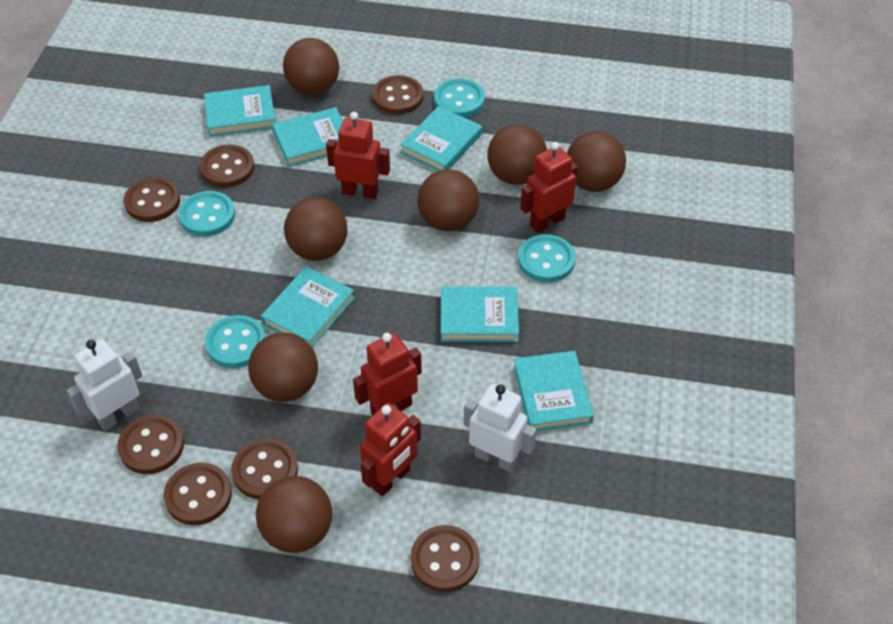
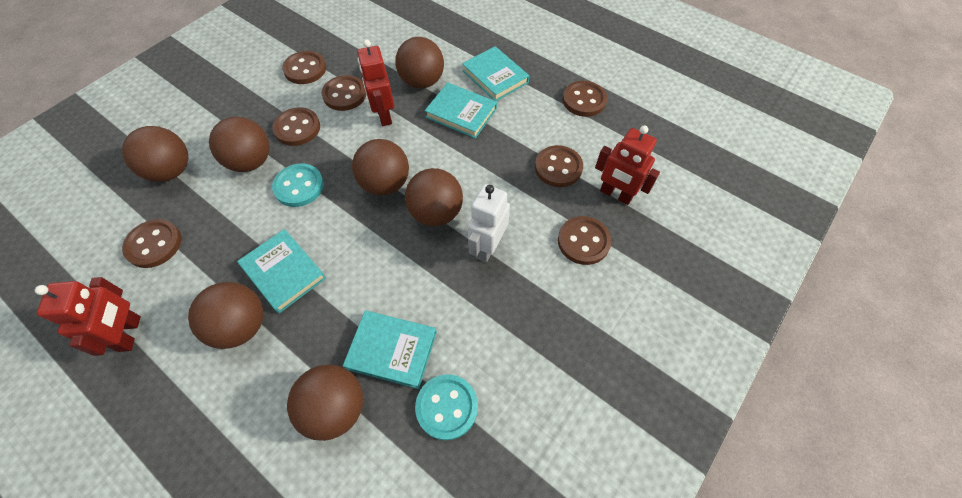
red robot: 4 -> 3
turquoise book: 6 -> 4
turquoise button: 4 -> 2
white robot: 2 -> 1

